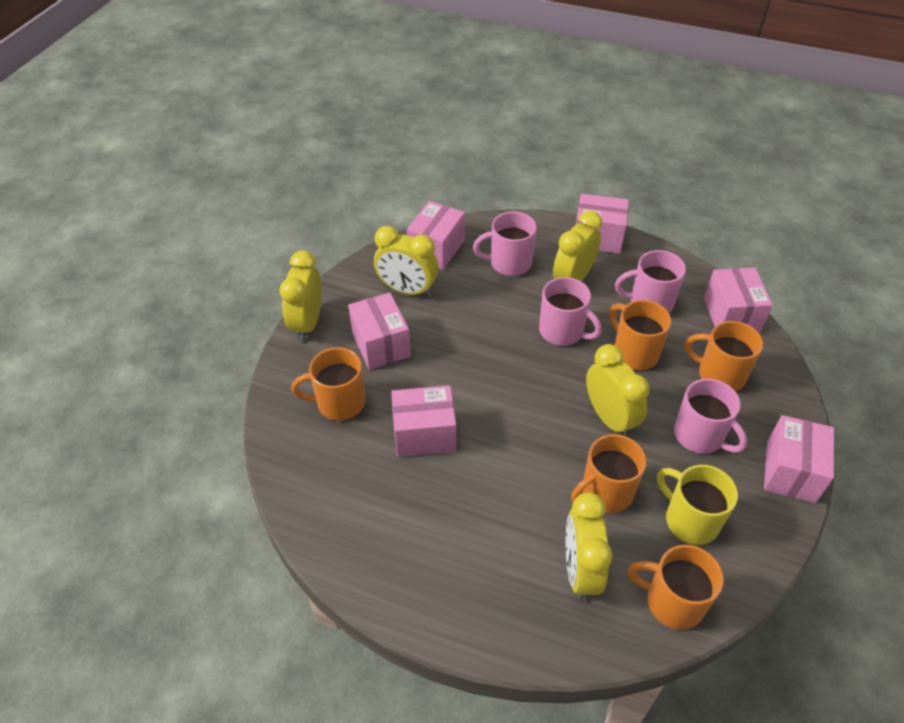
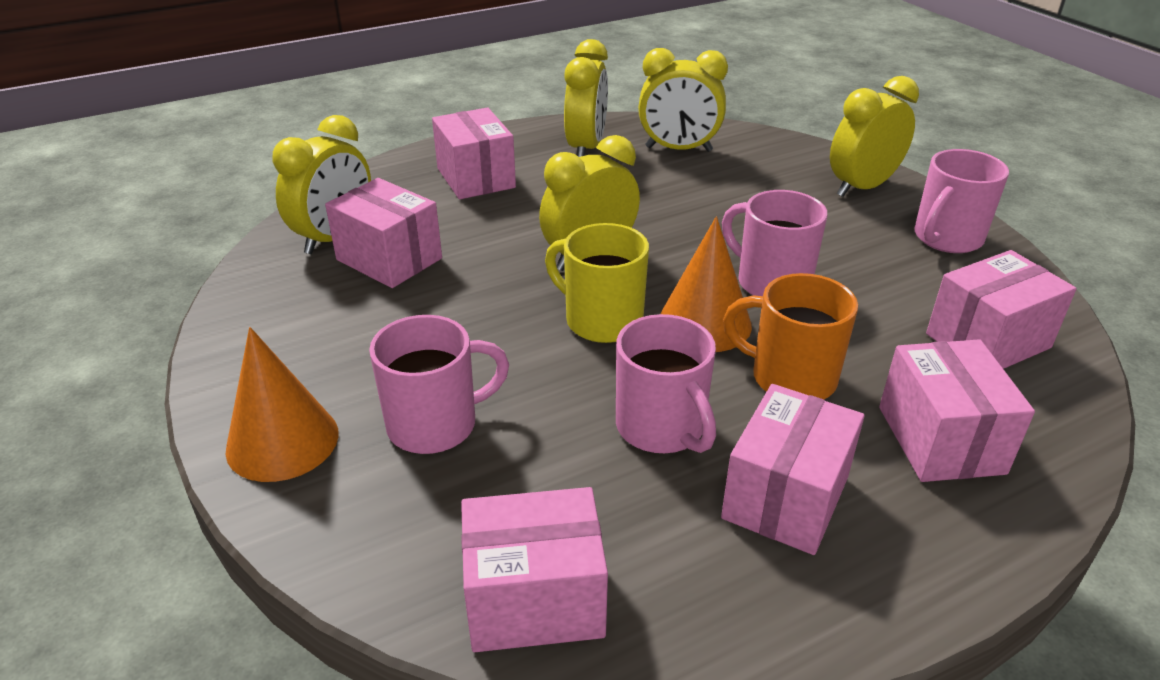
orange cone: 0 -> 2
orange mug: 5 -> 1

